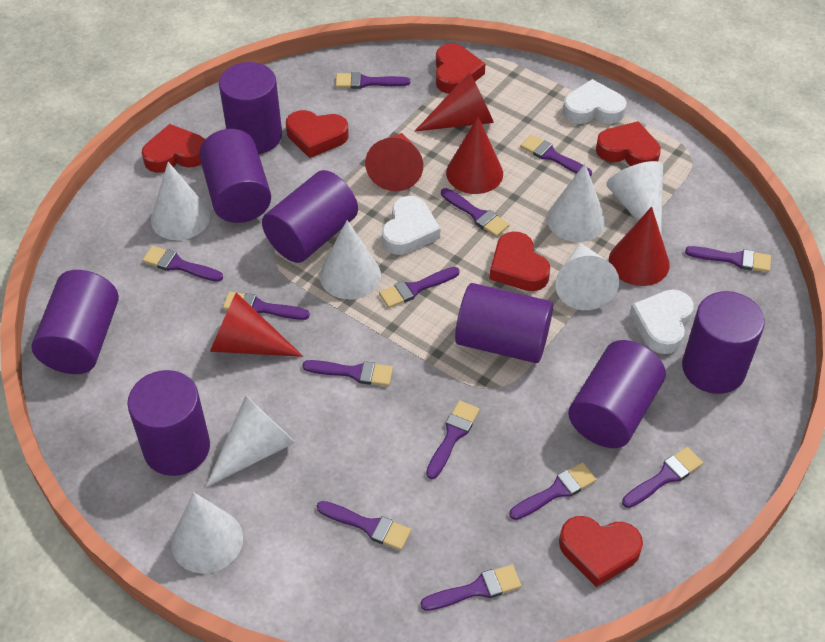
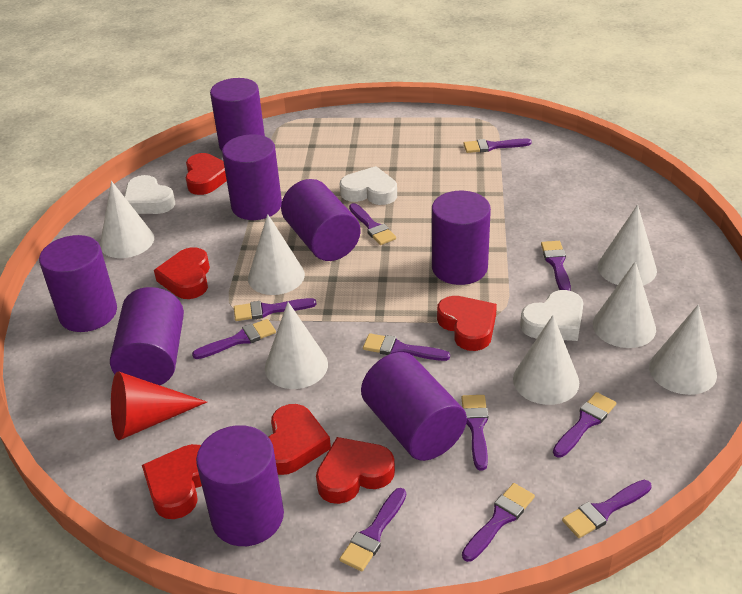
purple brush: 13 -> 11
red cone: 5 -> 1

